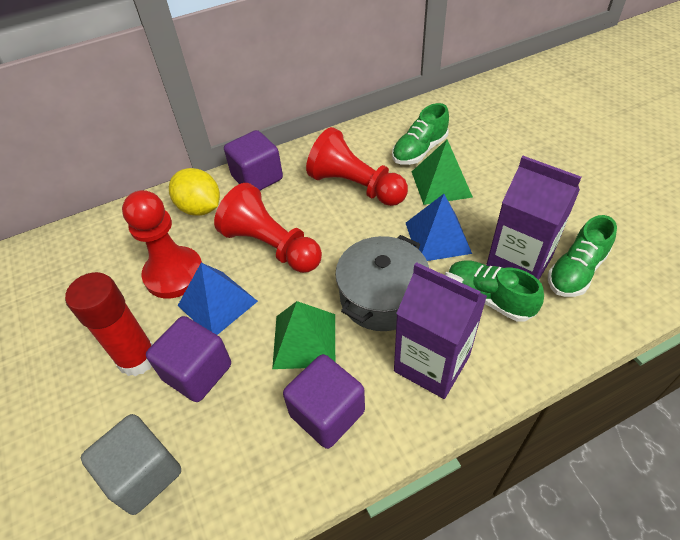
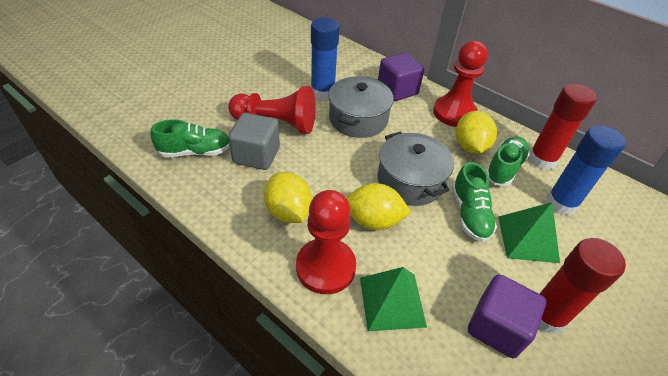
blue glue stick: 0 -> 2
blue pyramid: 2 -> 0
grey pot: 1 -> 2
purple carton: 2 -> 0
purple cube: 3 -> 2
red glue stick: 1 -> 2
yellow lemon: 1 -> 3

